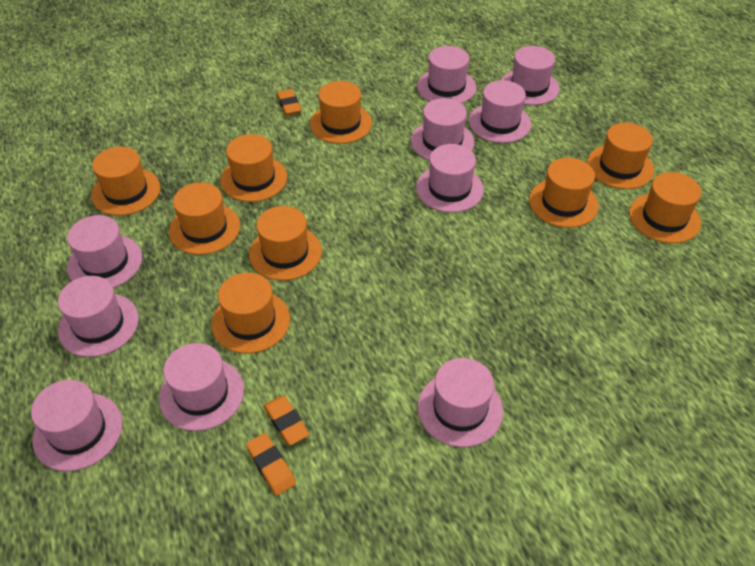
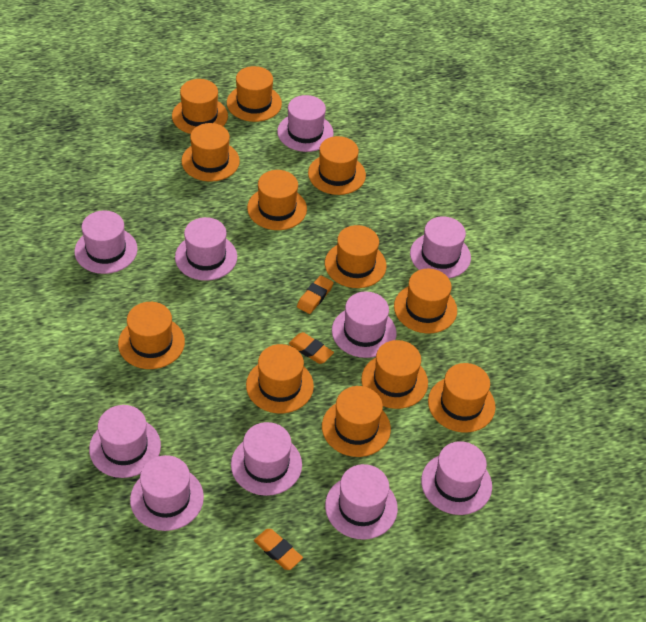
orange hat: 9 -> 12

